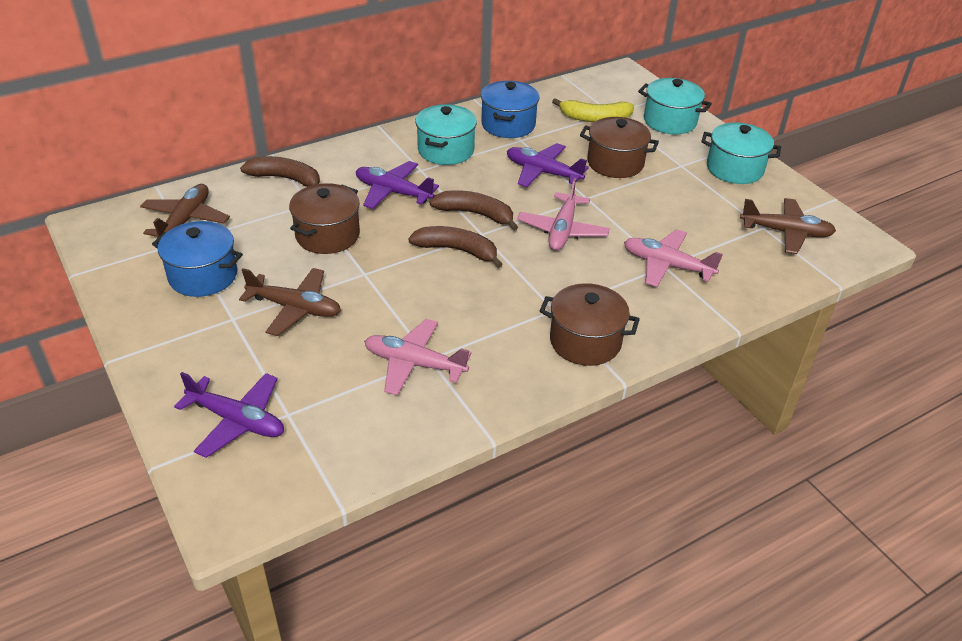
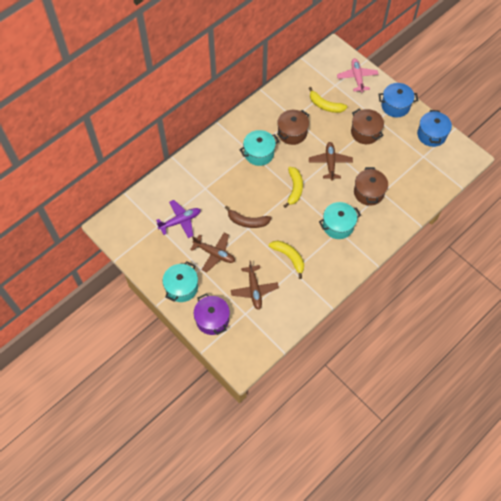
brown banana: 3 -> 1
pink plane: 3 -> 1
purple plane: 3 -> 1
purple pot: 0 -> 1
yellow banana: 1 -> 3

